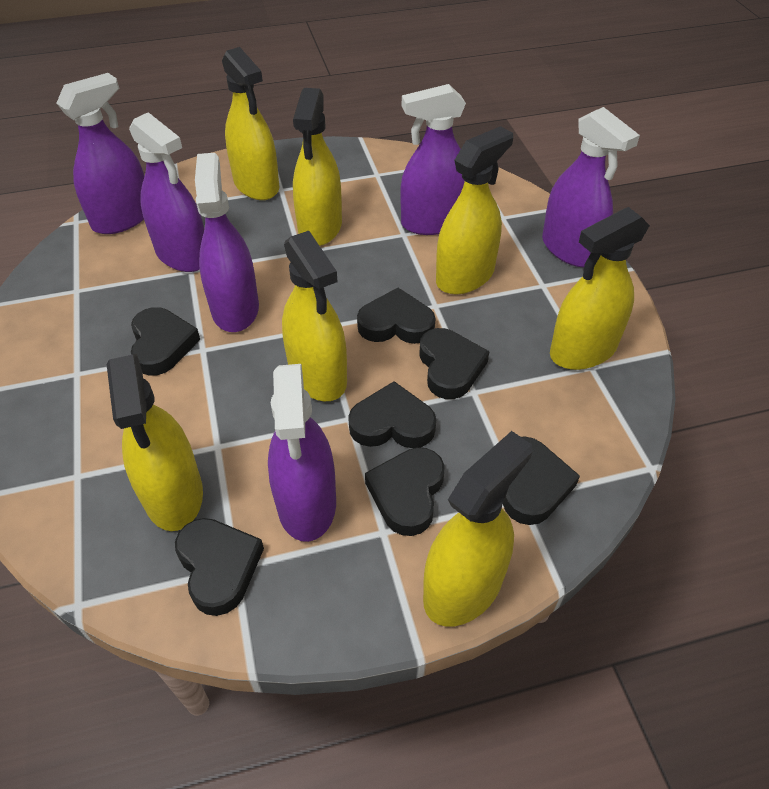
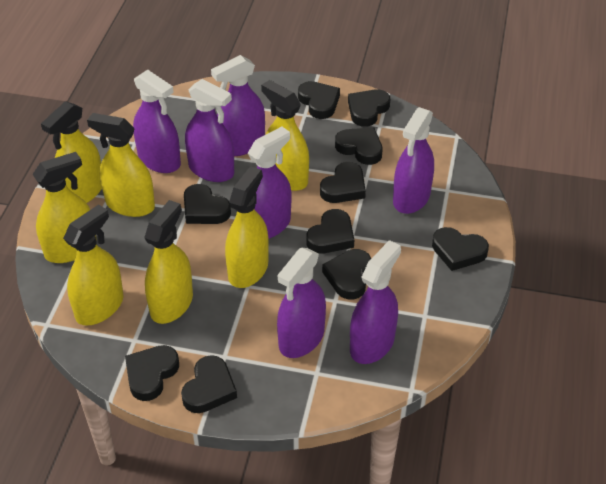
black heart: 7 -> 10
purple spray bottle: 6 -> 7

